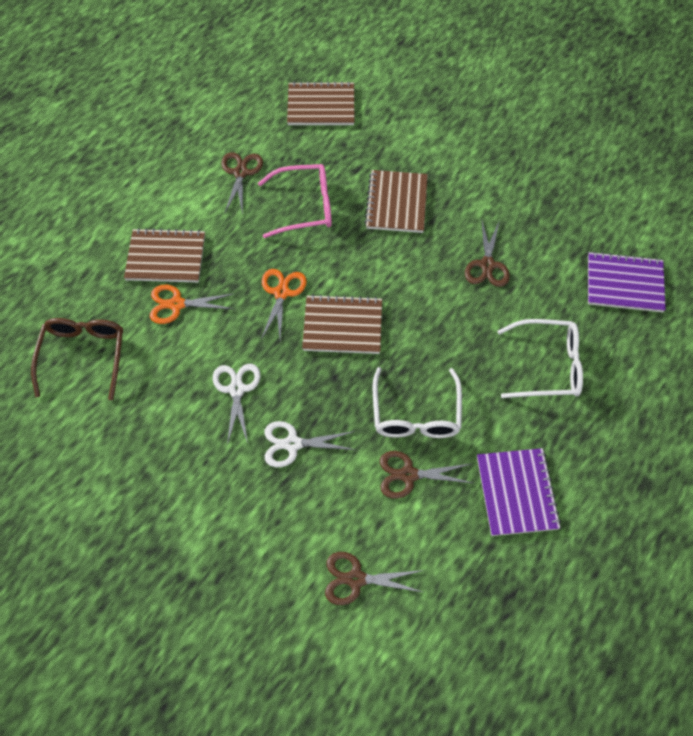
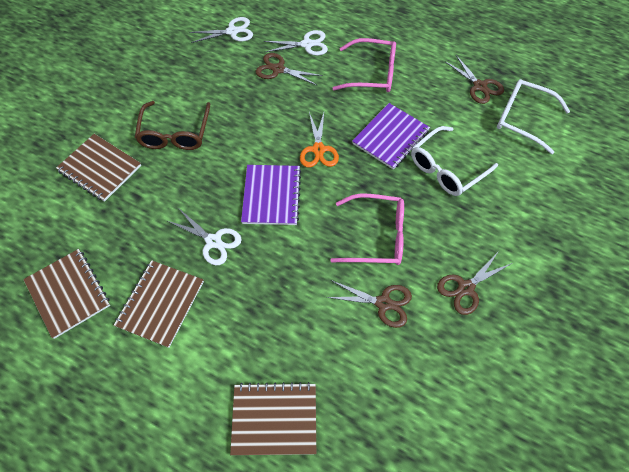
orange scissors: 2 -> 1
pink glasses: 1 -> 2
white scissors: 2 -> 3

